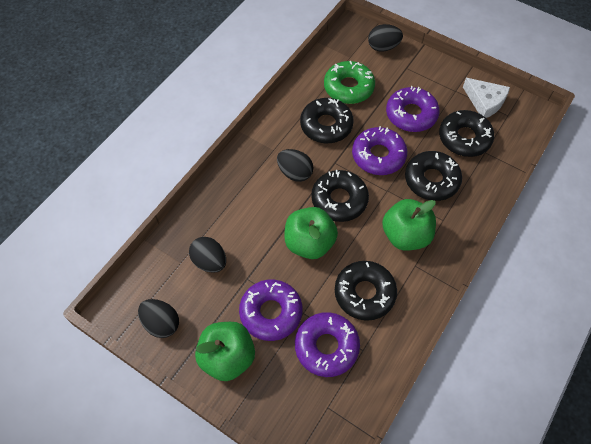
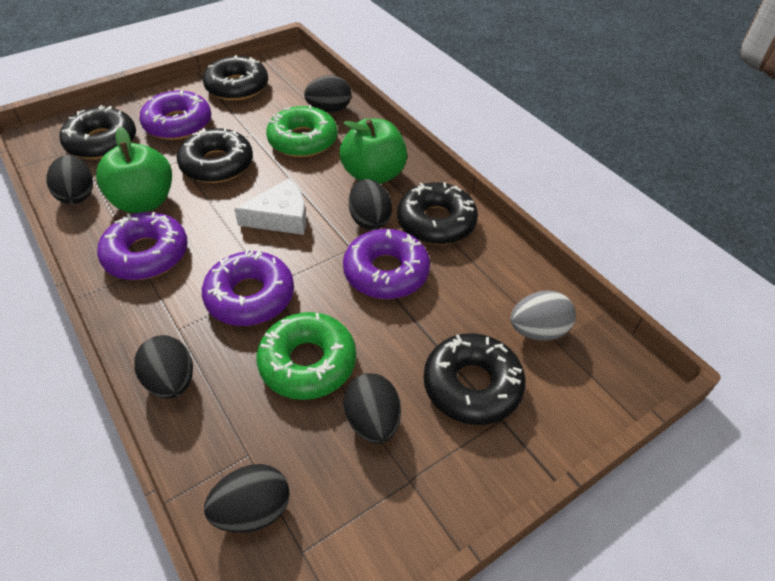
black egg: 4 -> 6
green apple: 3 -> 2
green donut: 1 -> 2
grey egg: 0 -> 1

